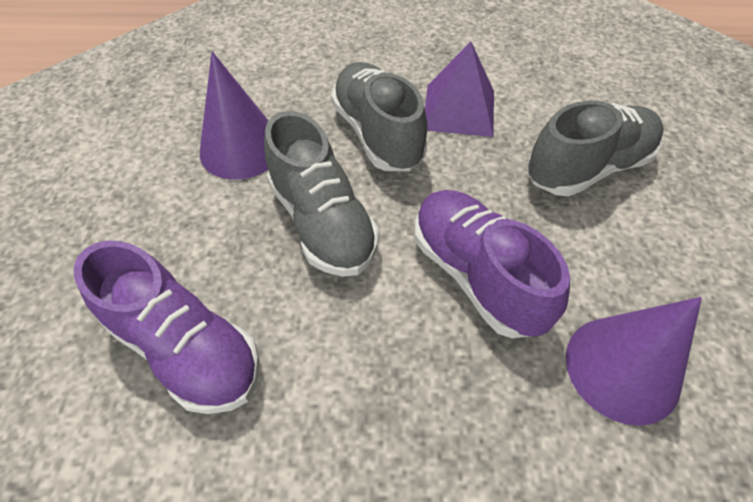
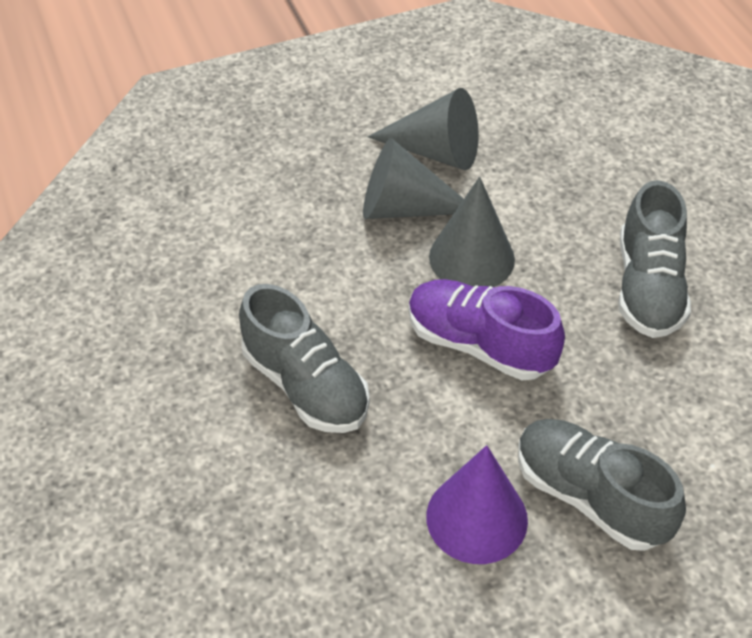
grey cone: 0 -> 3
purple cone: 2 -> 1
purple pyramid: 1 -> 0
purple shoe: 2 -> 1

